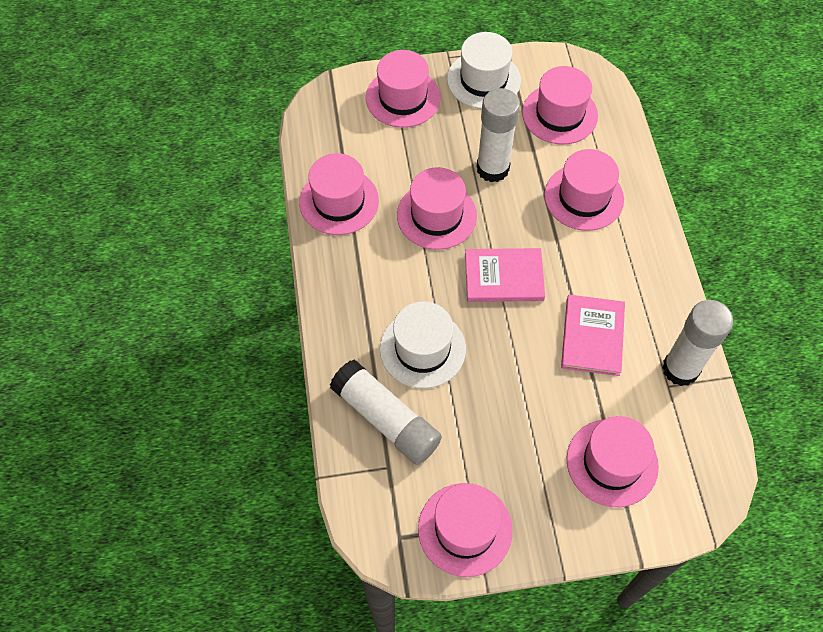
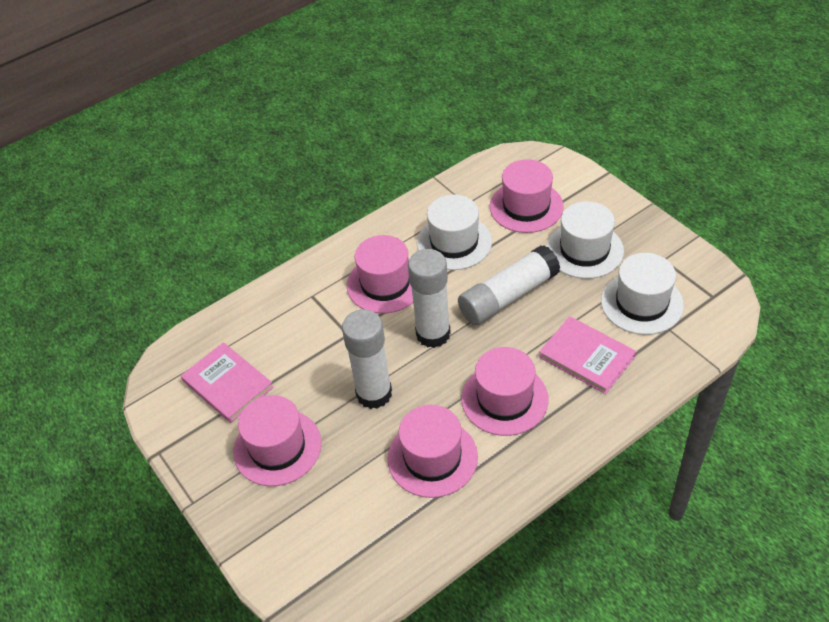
pink hat: 7 -> 5
white hat: 2 -> 3

